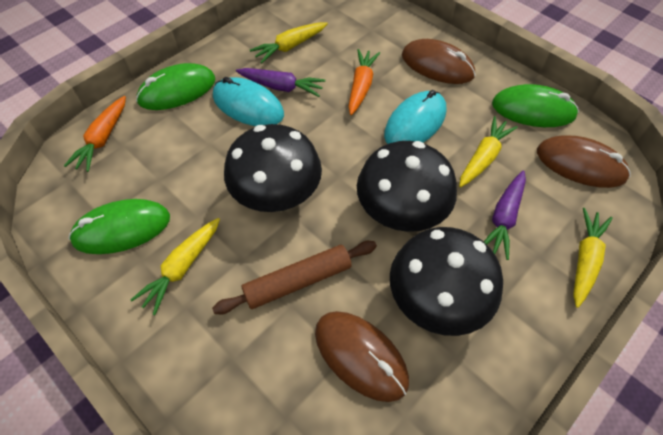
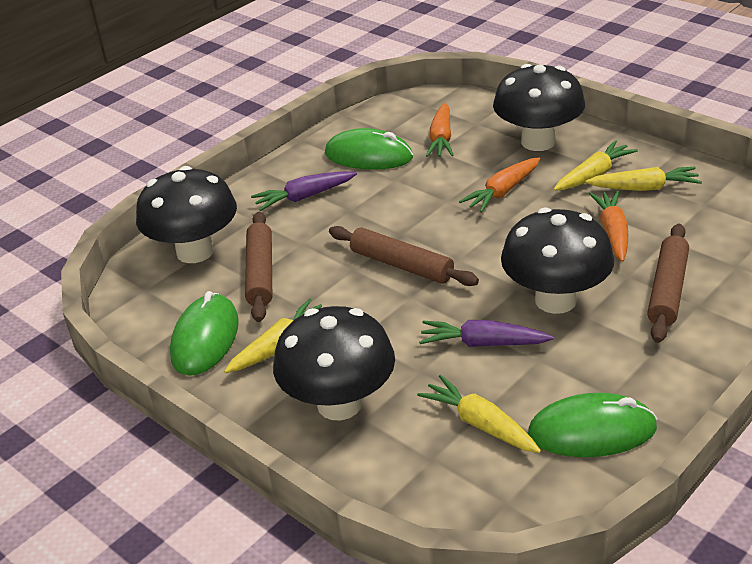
black mushroom: 3 -> 4
brown mouse: 3 -> 0
brown rolling pin: 1 -> 3
orange carrot: 2 -> 3
turquoise mouse: 2 -> 0

